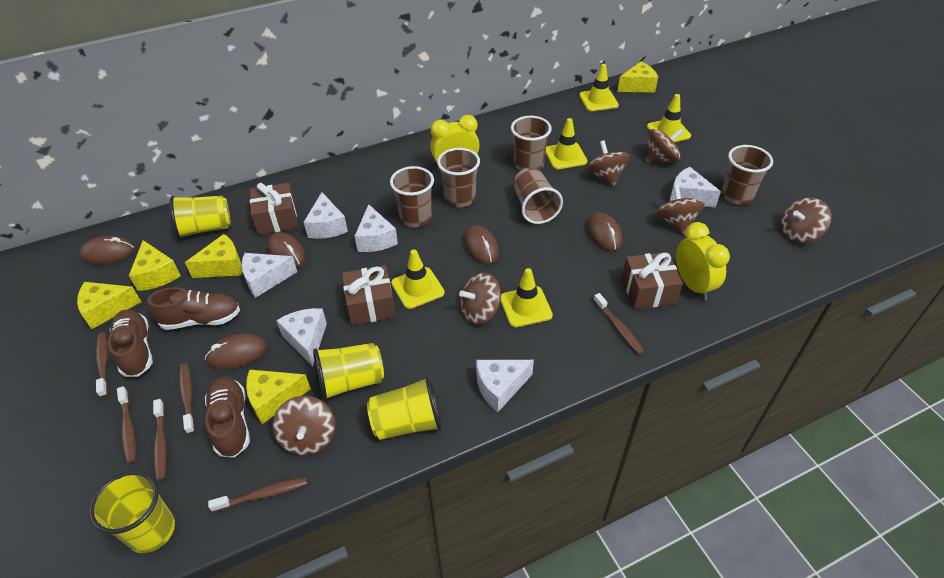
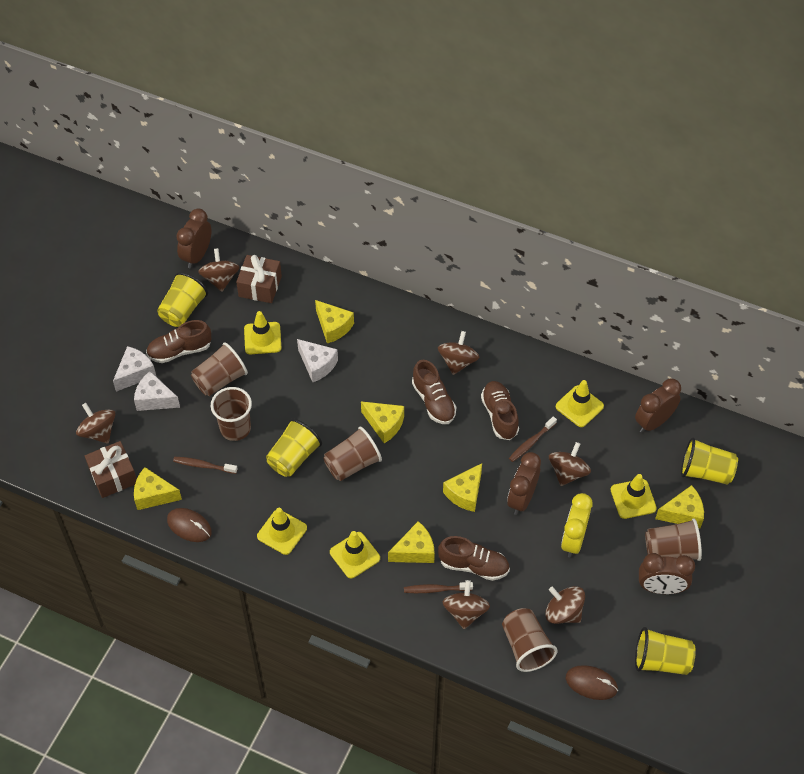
brown clock: 0 -> 4
brown gift: 3 -> 2
brown mouse: 5 -> 2
brown shoe: 3 -> 4
brown toothbrush: 6 -> 3
white cheese: 6 -> 3
yellow cheese: 5 -> 6
yellow clock: 2 -> 1

